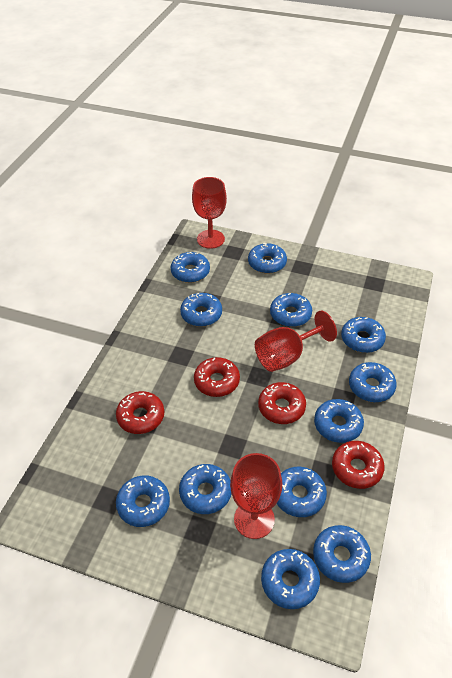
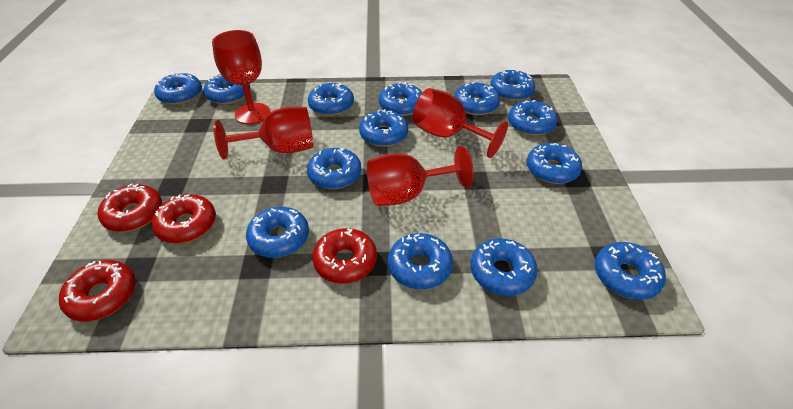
blue donut: 12 -> 14
red goblet: 3 -> 4

